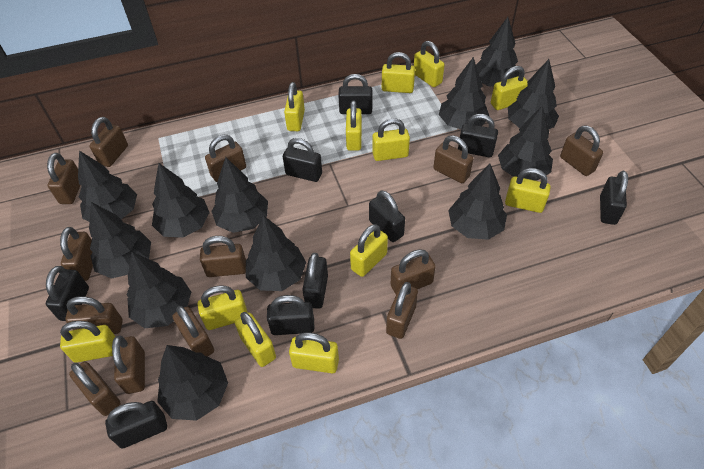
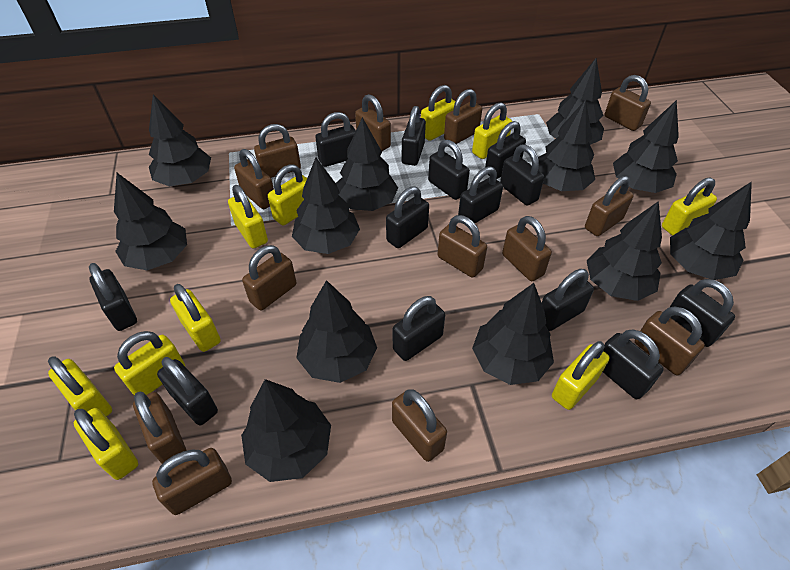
black padlock: 9 -> 13
yellow padlock: 12 -> 10

